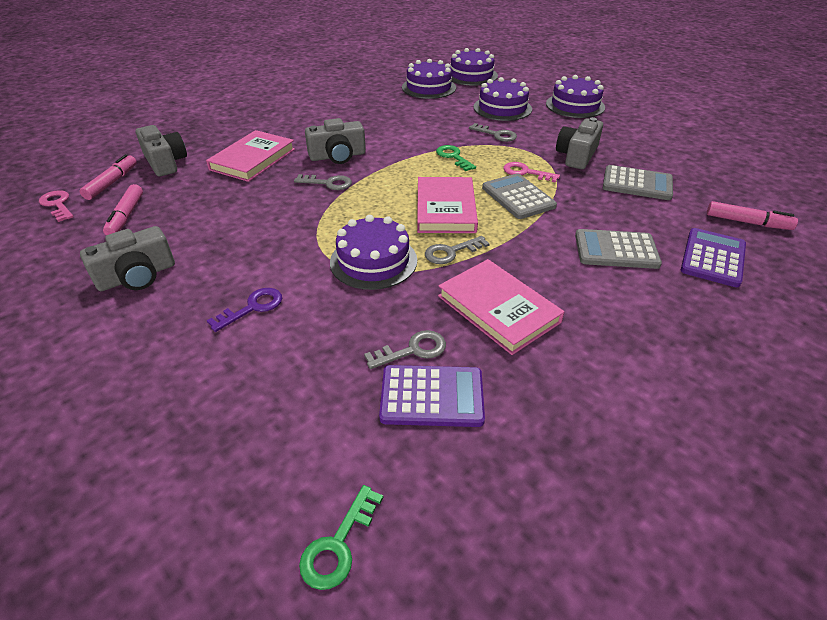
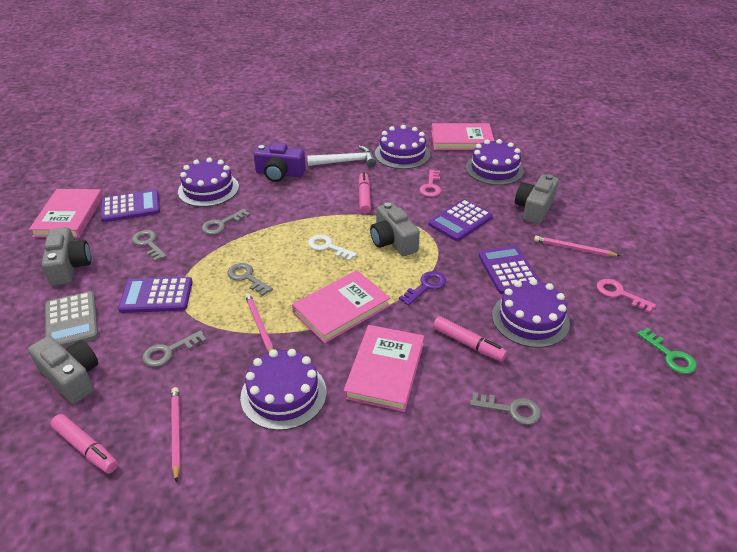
green key: 2 -> 1
grey calculator: 3 -> 1
grey key: 4 -> 5
pink book: 3 -> 4
pink pencil: 0 -> 3
purple calculator: 2 -> 4
purple camera: 0 -> 1
white hammer: 0 -> 1
white key: 0 -> 1

